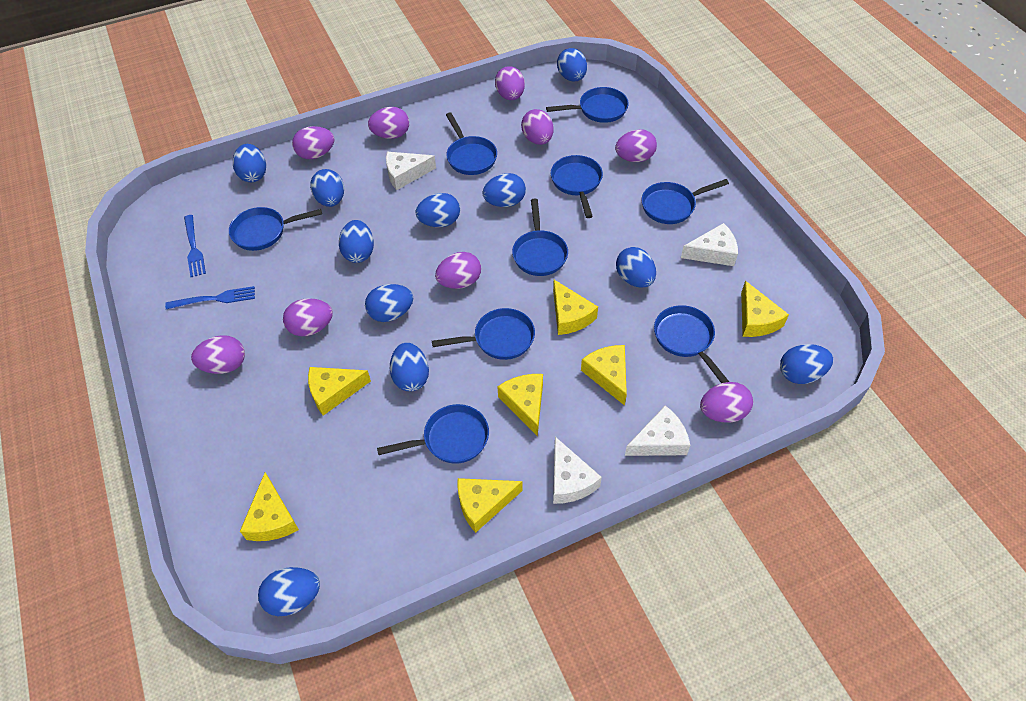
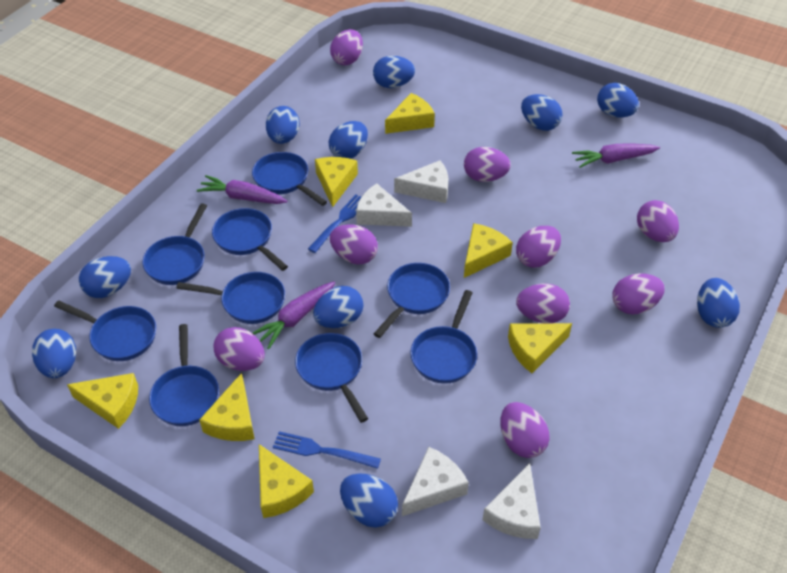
blue egg: 11 -> 10
purple carrot: 0 -> 3

